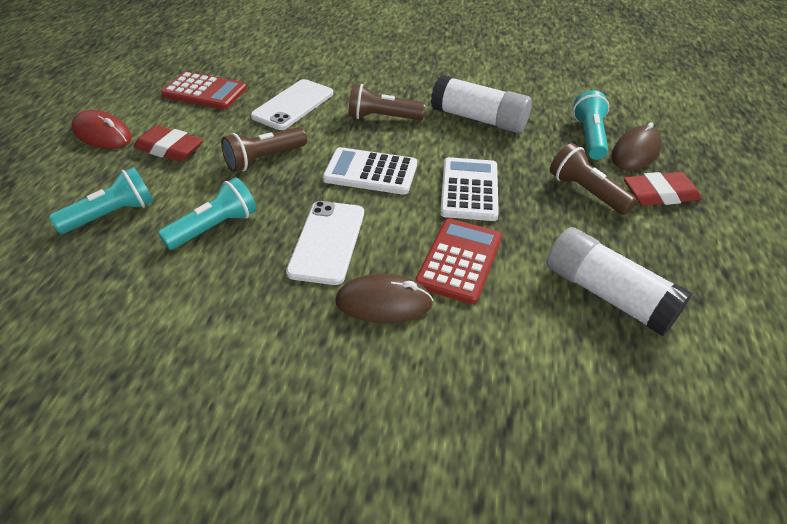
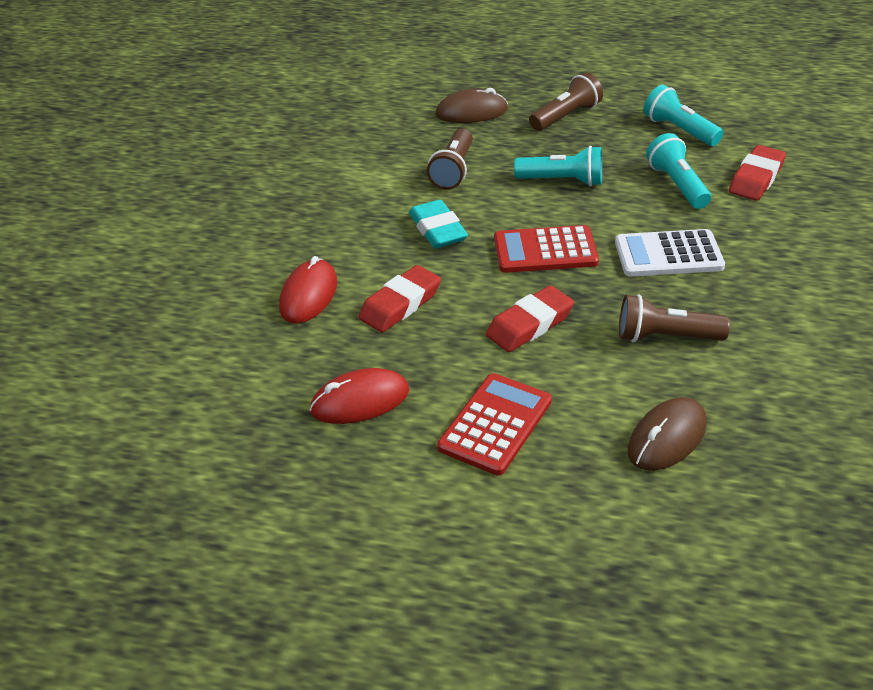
red eraser: 2 -> 3
red mouse: 1 -> 2
turquoise eraser: 0 -> 1
white calculator: 2 -> 1
white glue stick: 2 -> 0
white phone: 2 -> 0

